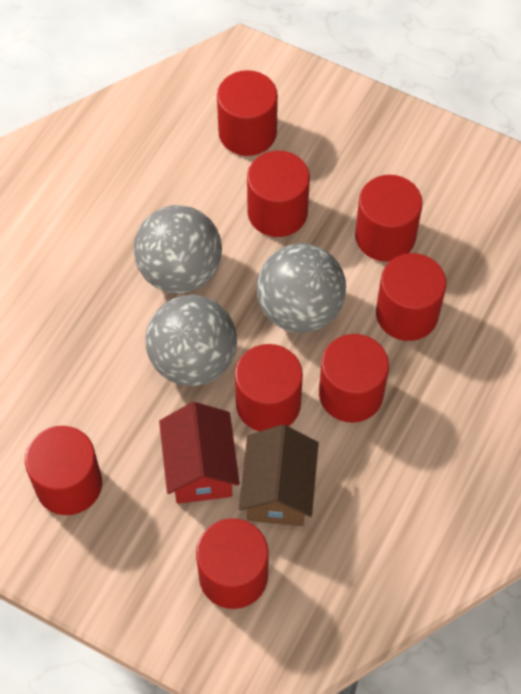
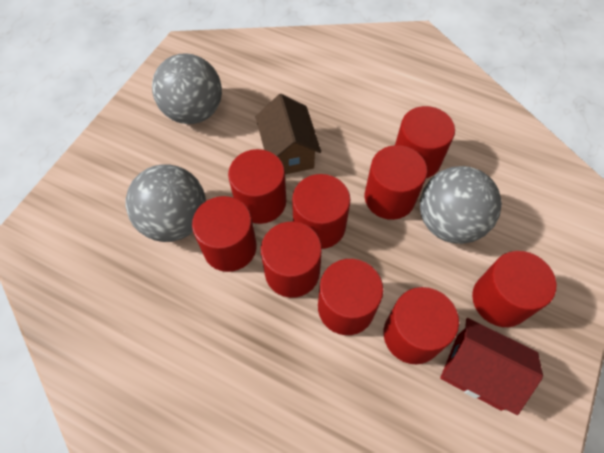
red cylinder: 8 -> 9

